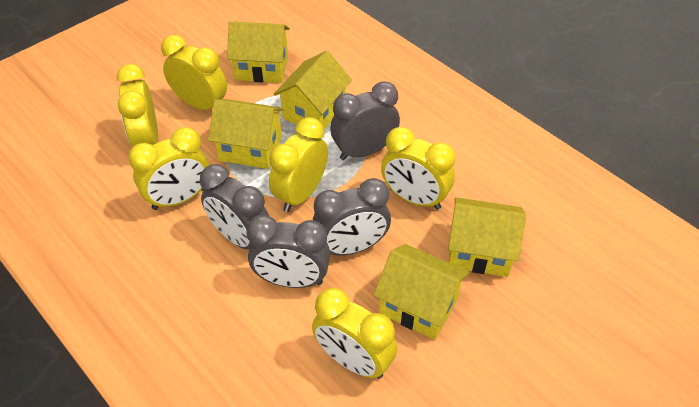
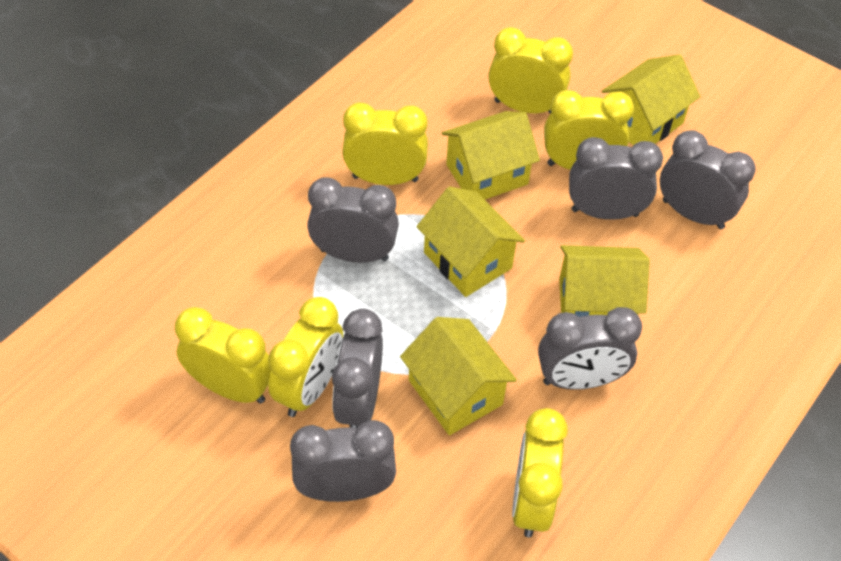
grey clock: 4 -> 6

